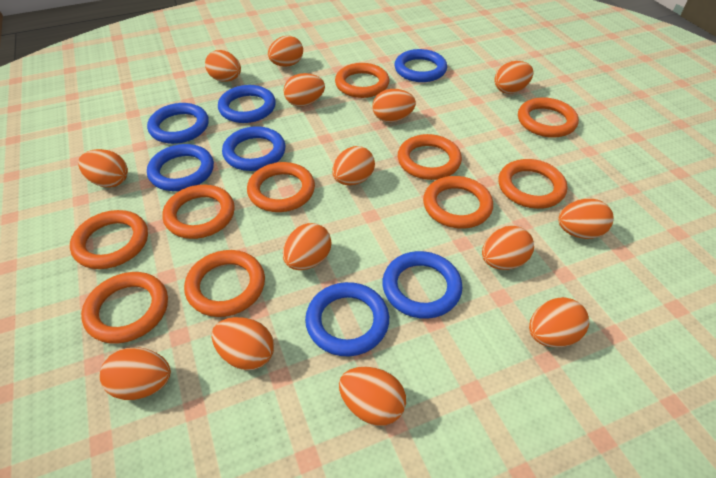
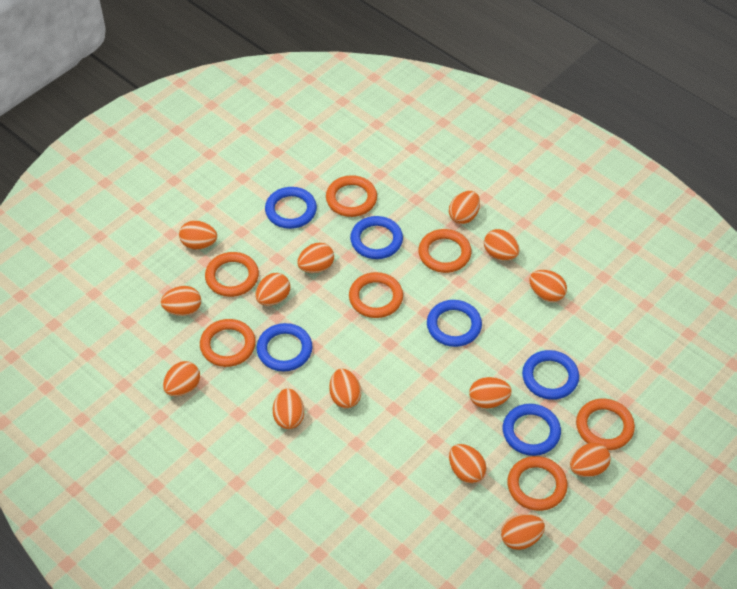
blue ring: 7 -> 6
orange ring: 10 -> 7

